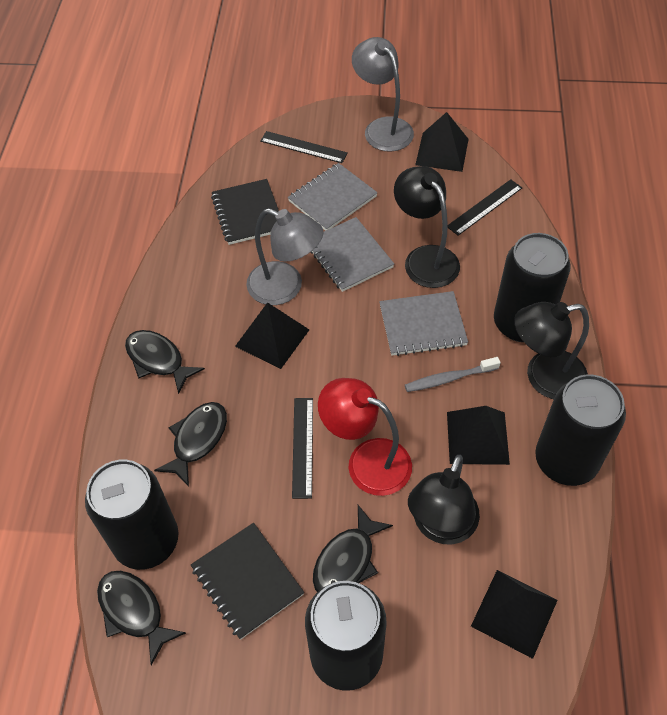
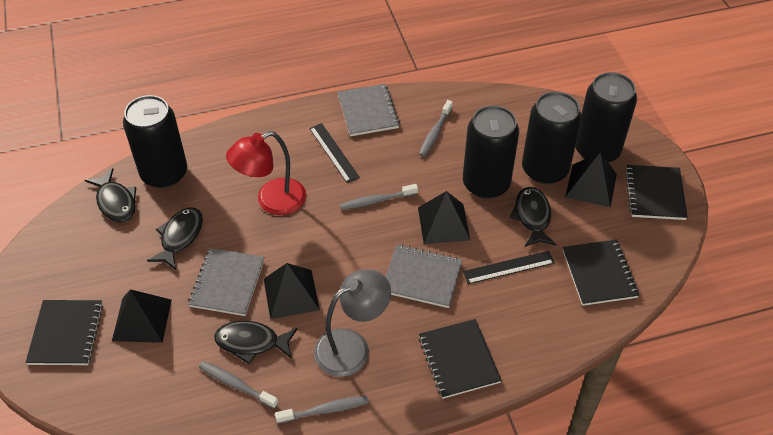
black lamp: 3 -> 0
black notebook: 2 -> 4
black ruler: 3 -> 2
grey lamp: 2 -> 1
grey toothbrush: 1 -> 4

